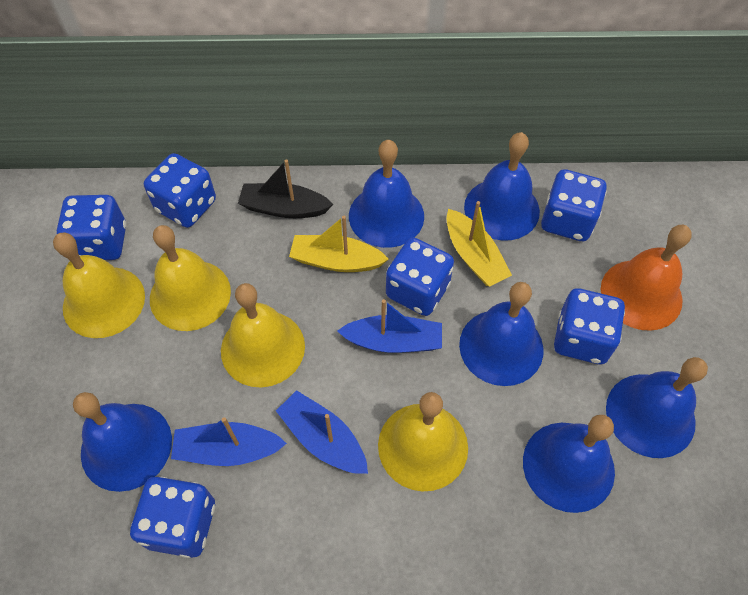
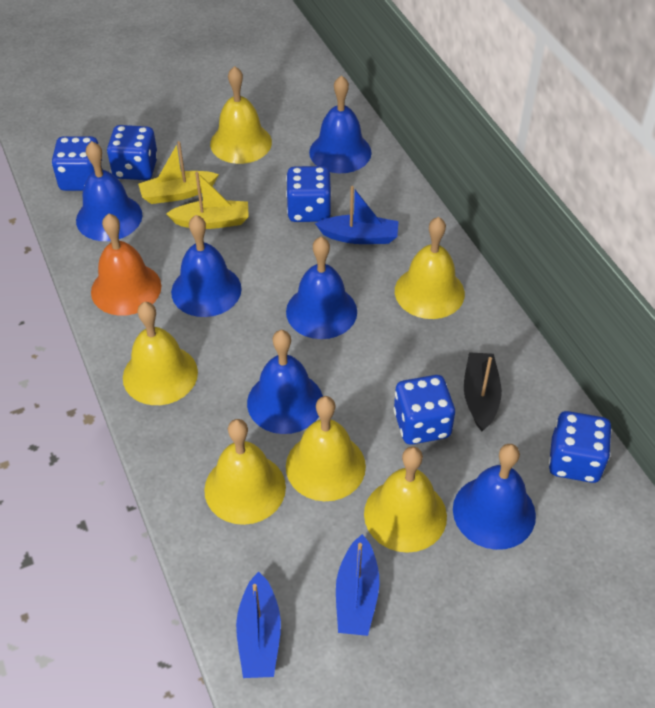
blue dice: 6 -> 5
yellow bell: 4 -> 6

